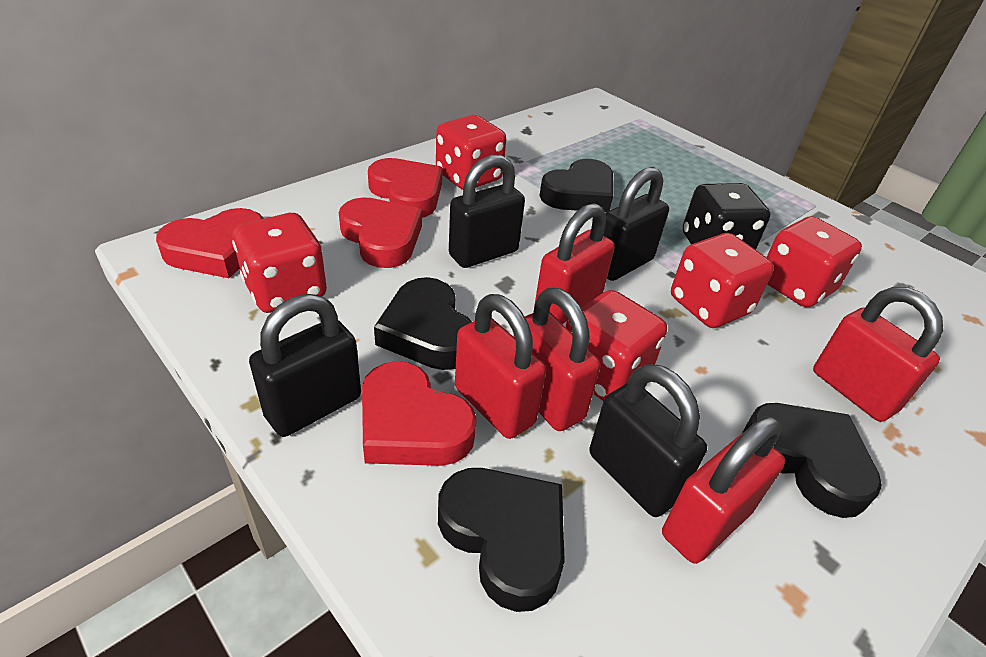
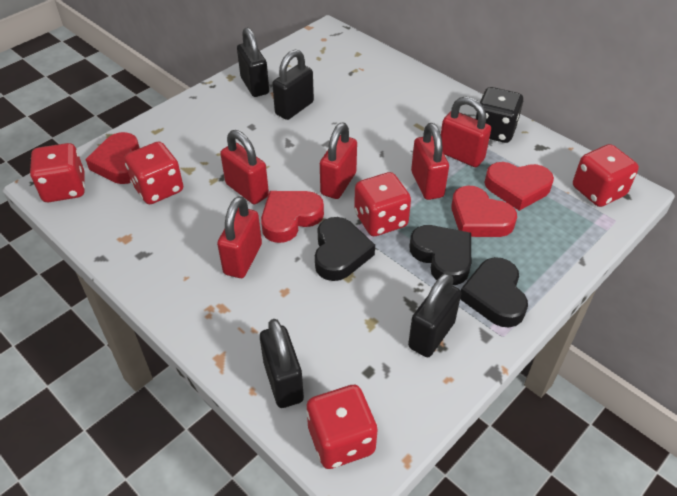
black heart: 4 -> 3

